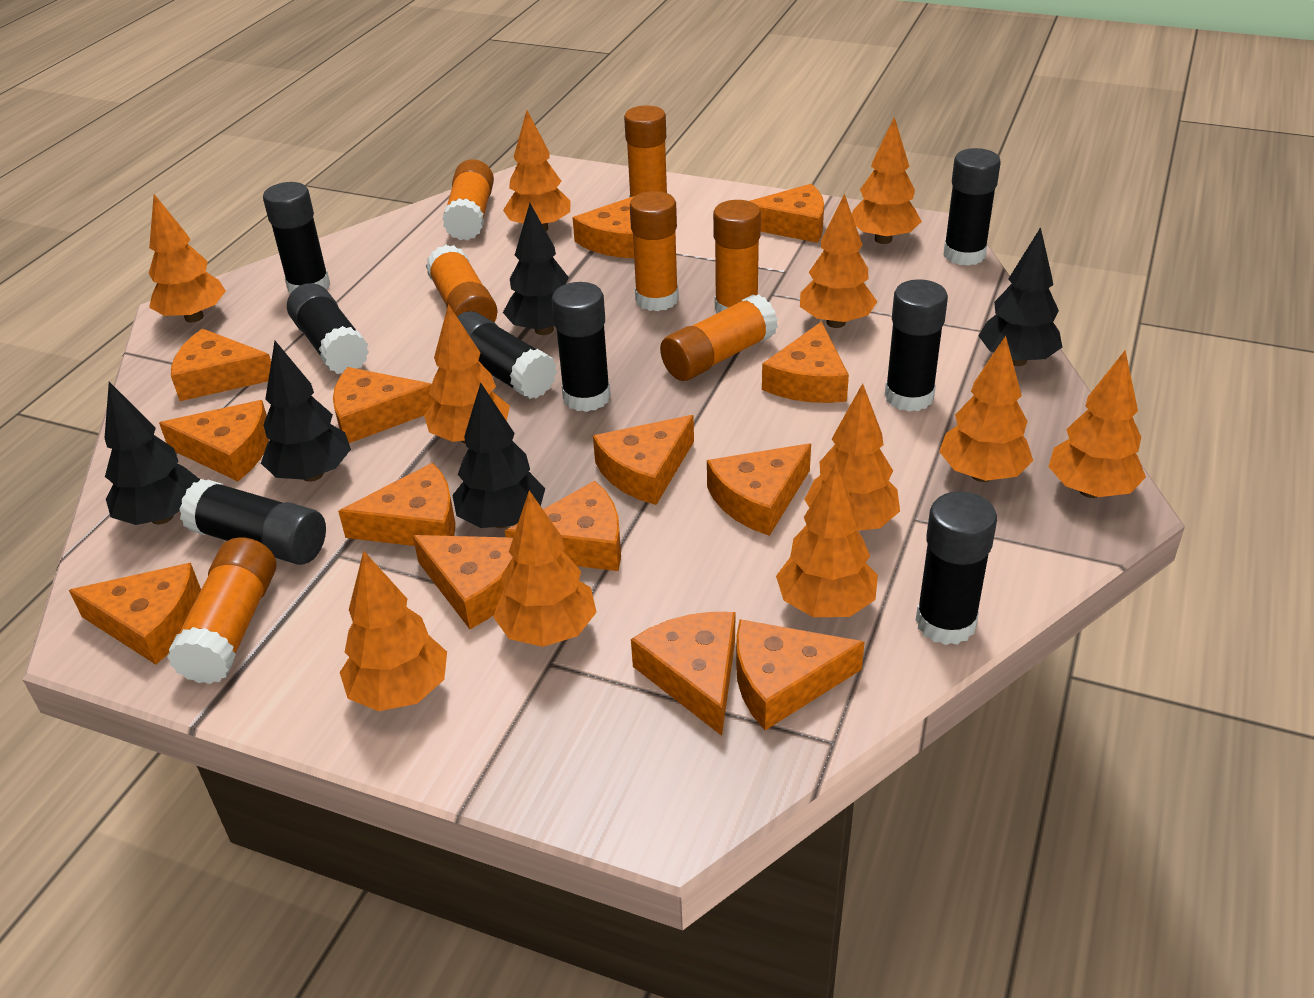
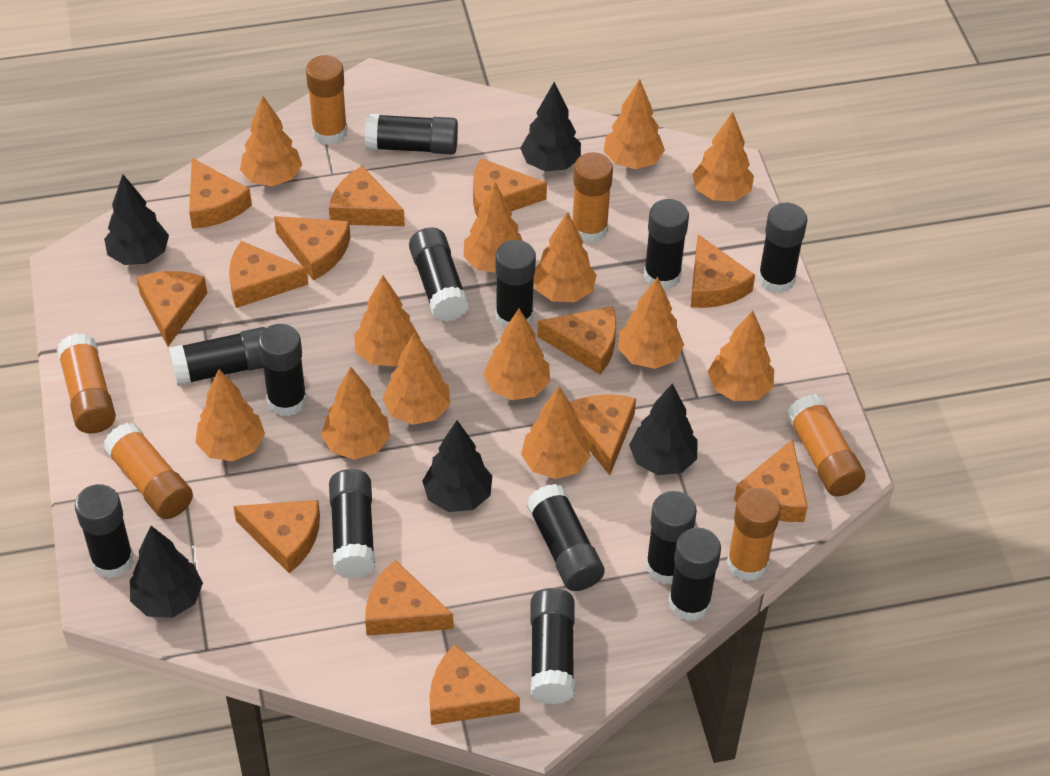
black glue stick: 8 -> 13
orange cheese: 14 -> 13
orange glue stick: 7 -> 6
orange tree: 11 -> 13

